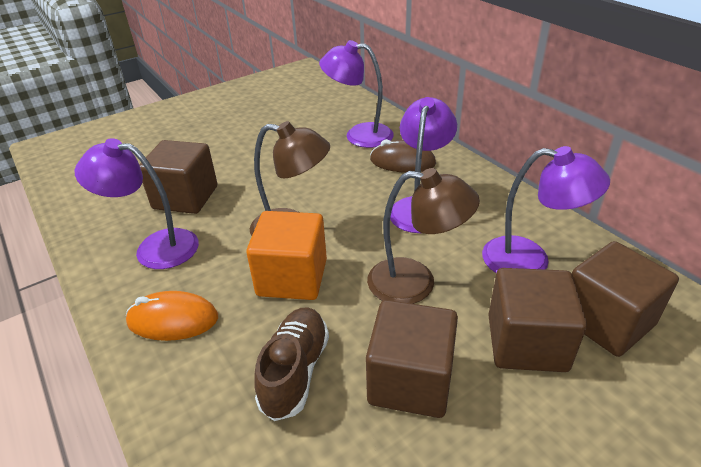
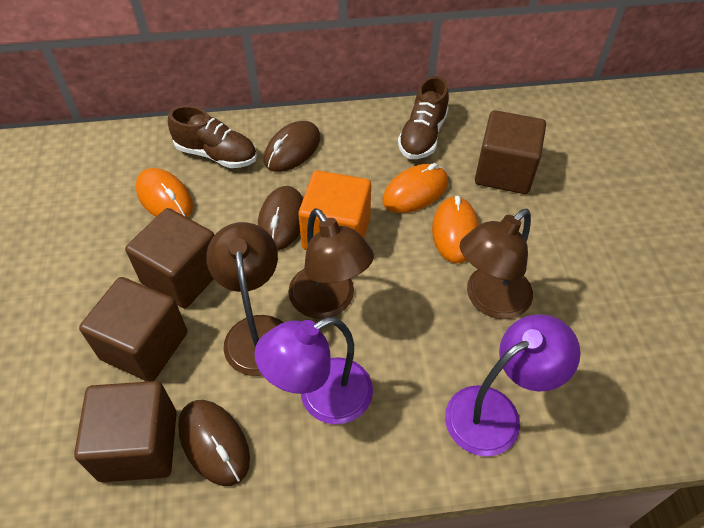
brown lamp: 2 -> 3
brown mouse: 1 -> 3
brown shoe: 1 -> 2
orange mouse: 1 -> 3
purple lamp: 4 -> 2

